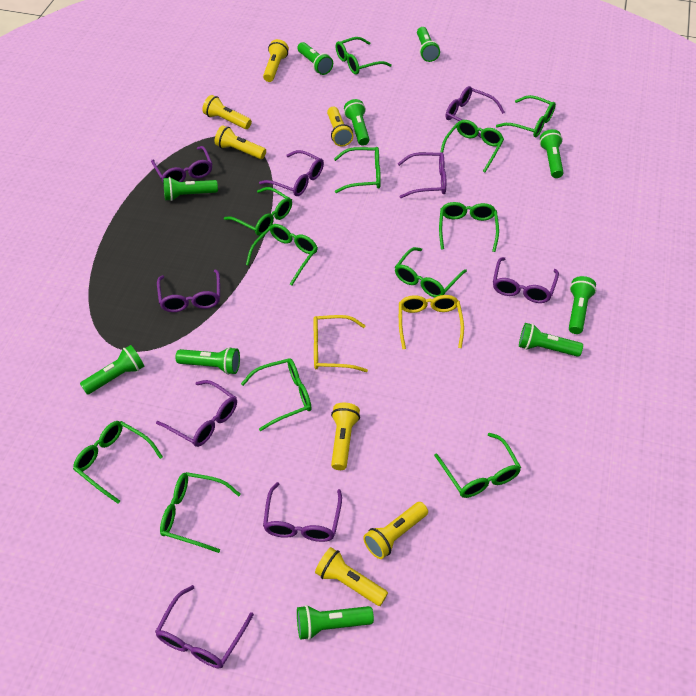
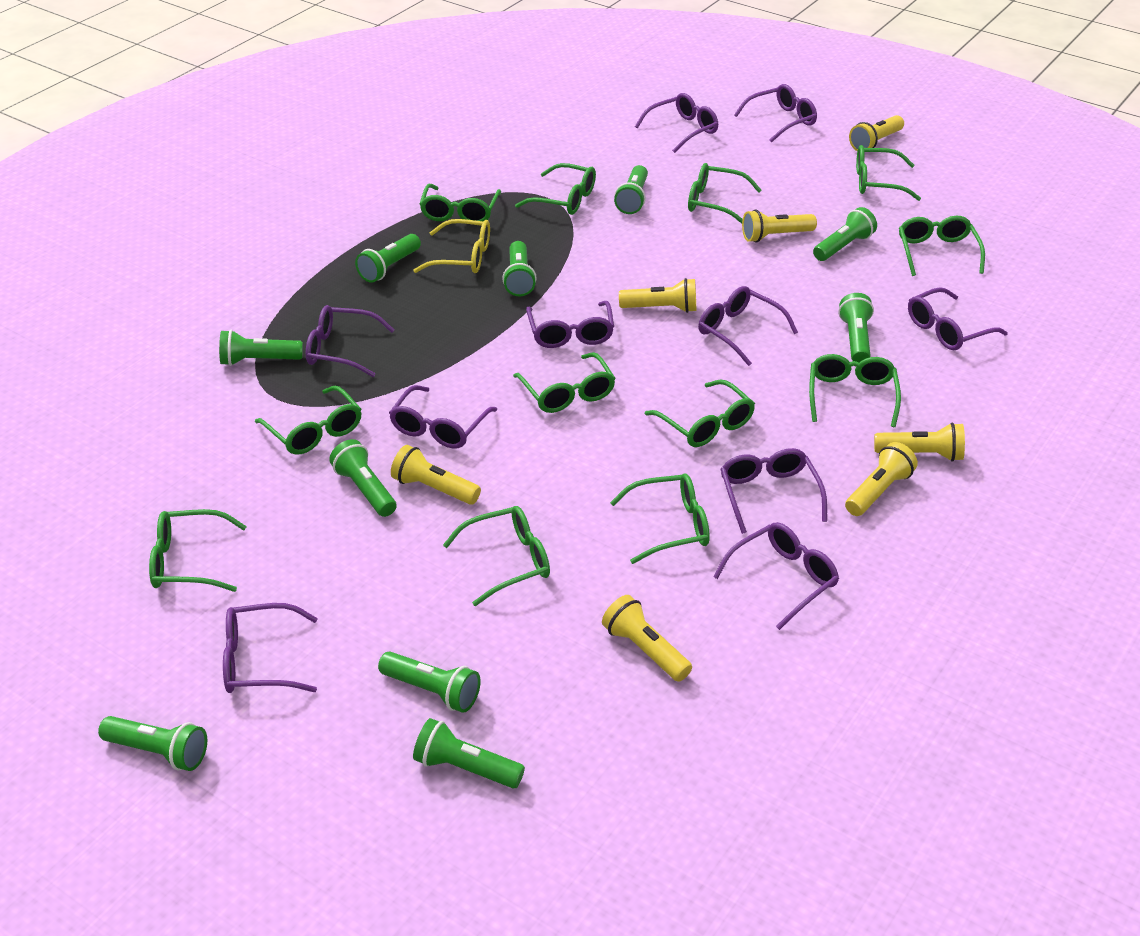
purple glasses: 9 -> 10
yellow glasses: 2 -> 1

